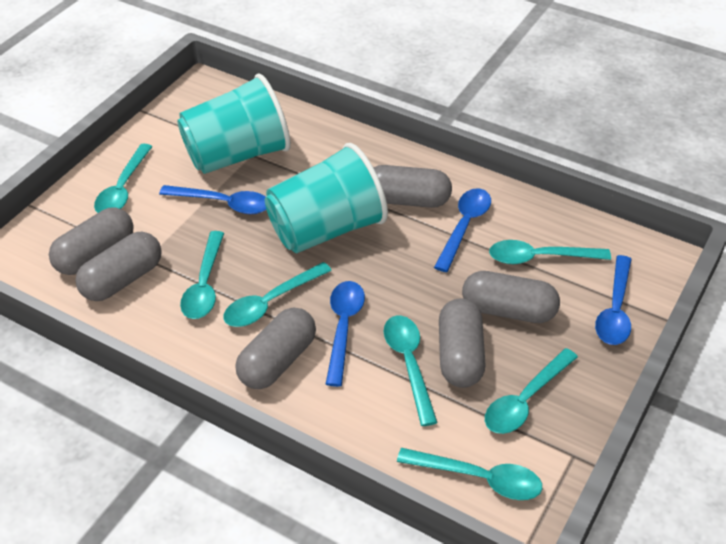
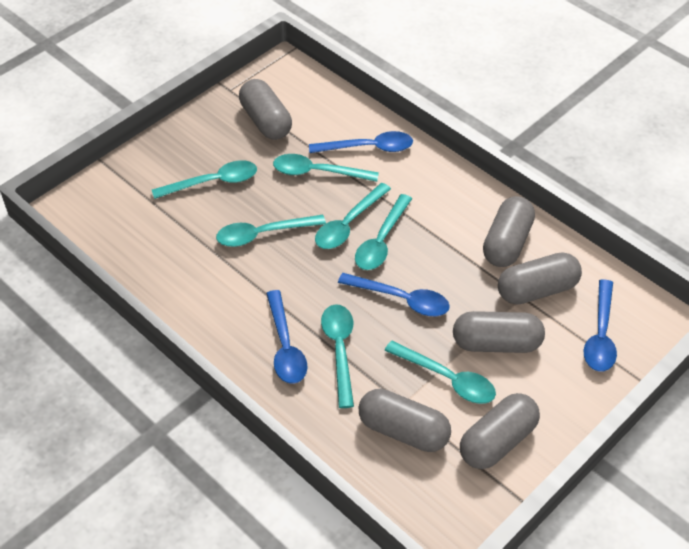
turquoise cup: 2 -> 0

